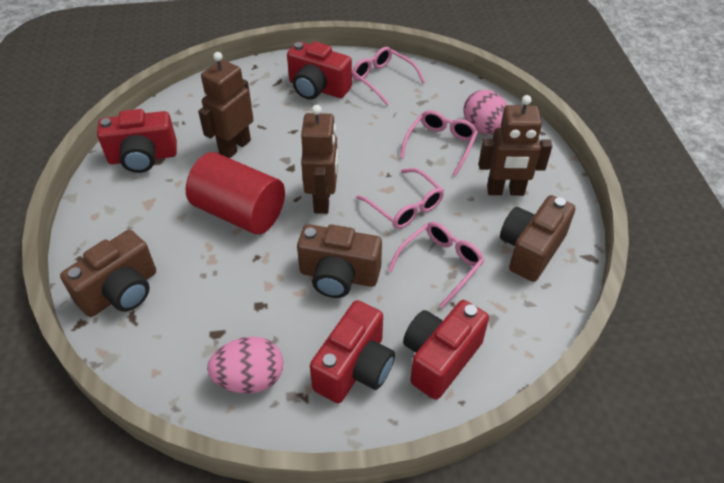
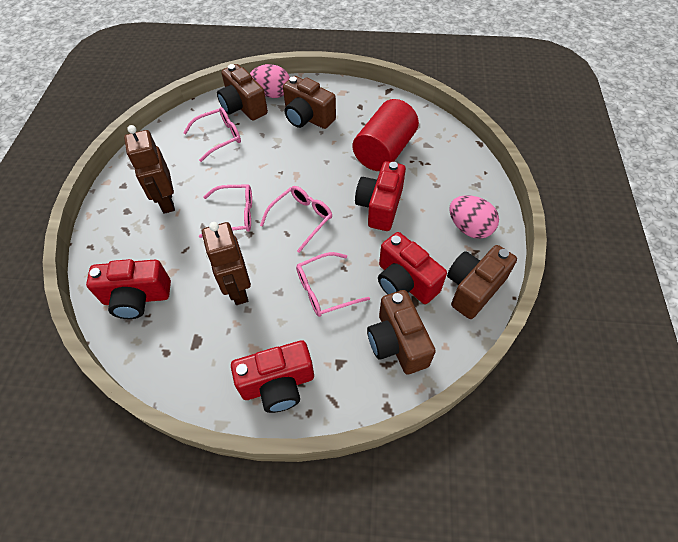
brown camera: 3 -> 4
brown robot: 3 -> 2

